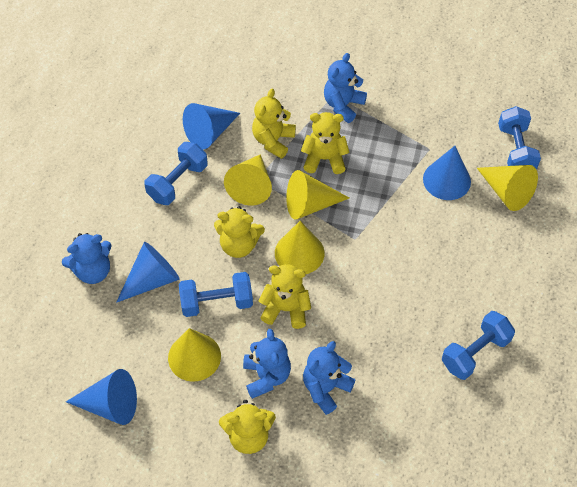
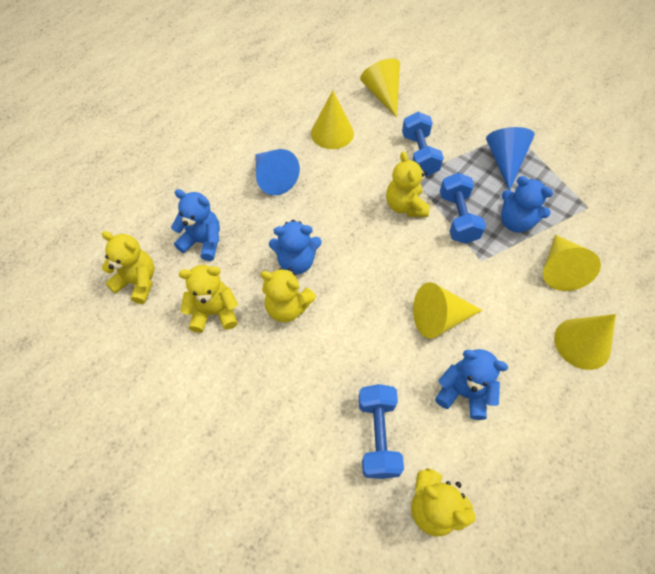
blue cone: 4 -> 2
blue dumbbell: 4 -> 3

